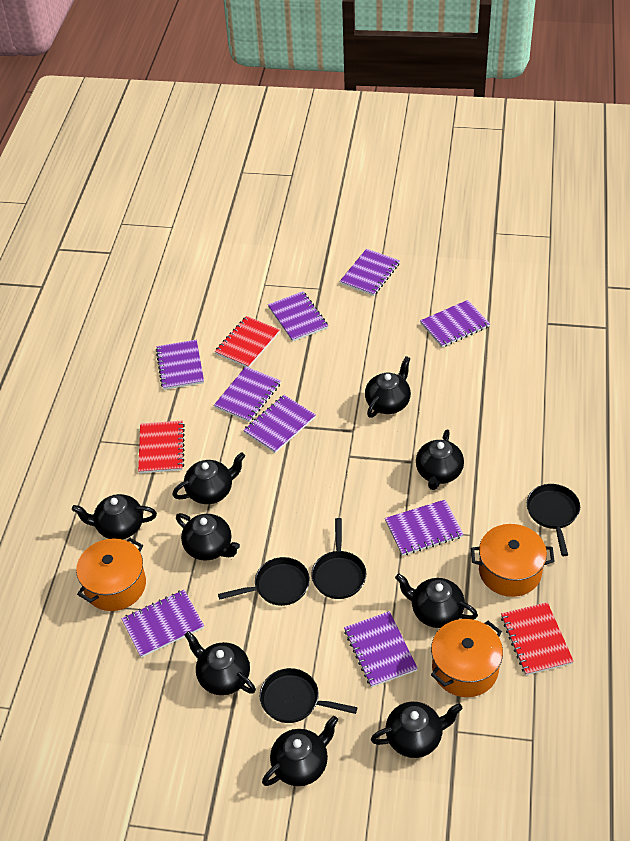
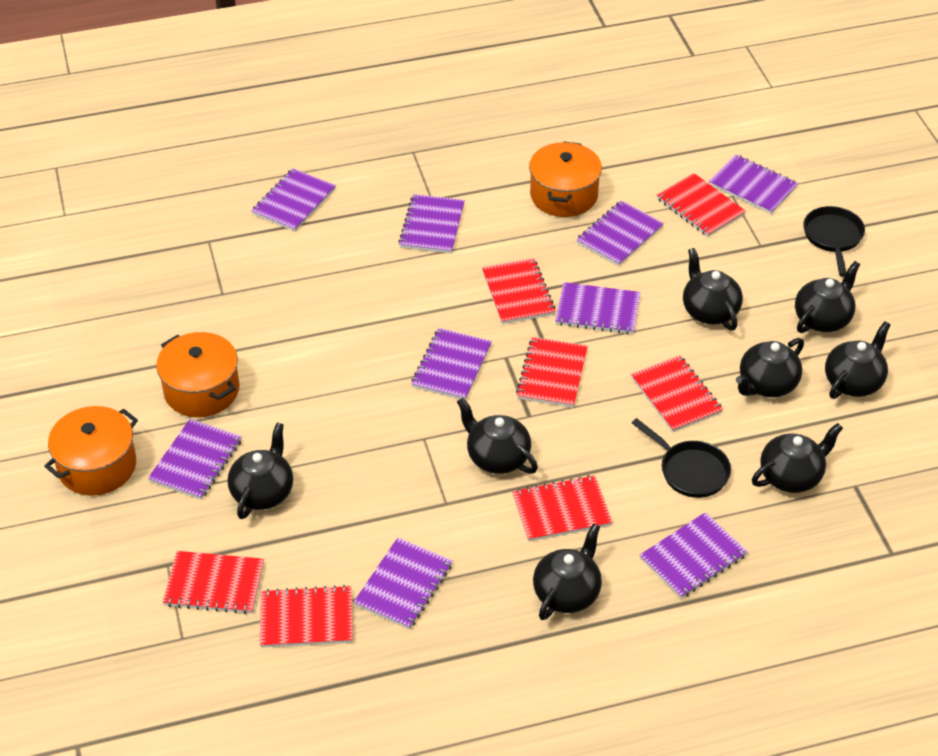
black pan: 4 -> 2
black teapot: 9 -> 8
red notebook: 3 -> 7

